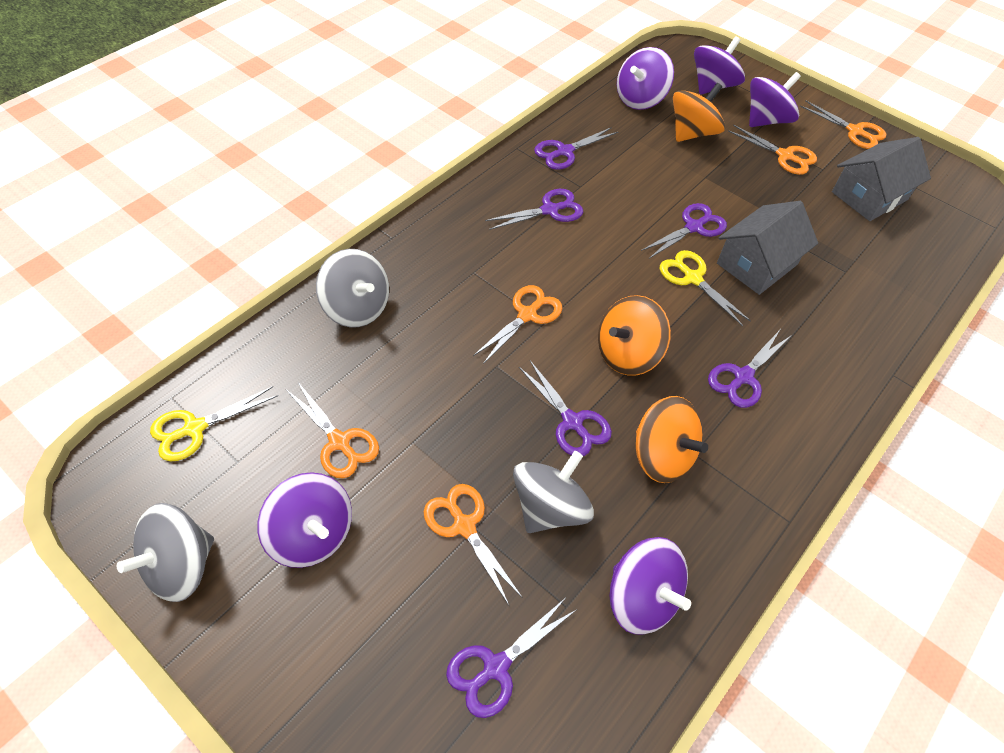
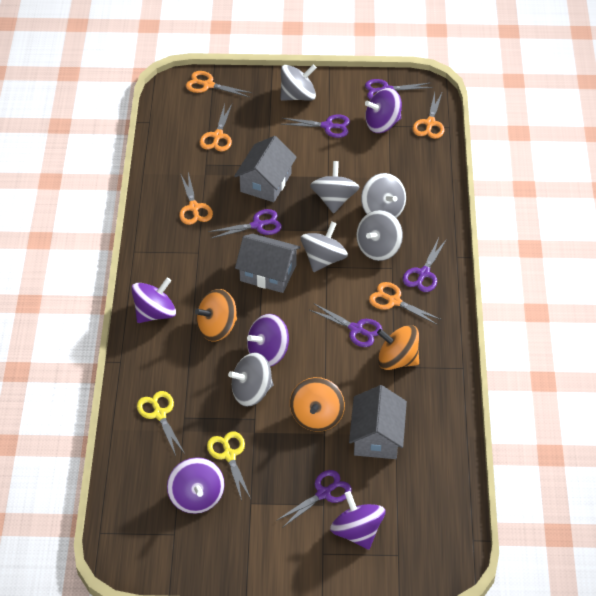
grey house: 2 -> 3
grey spinning top: 3 -> 6

